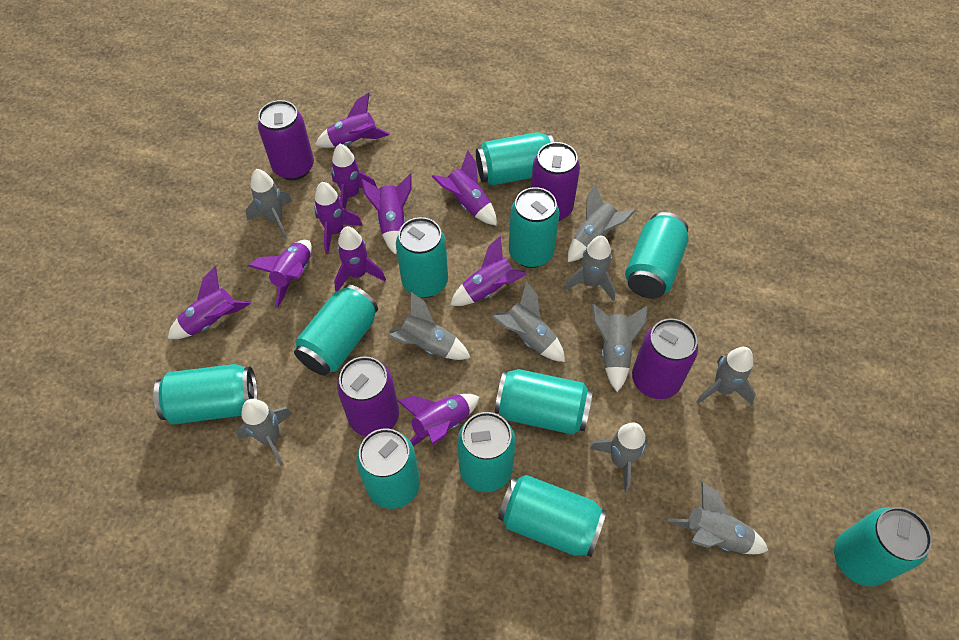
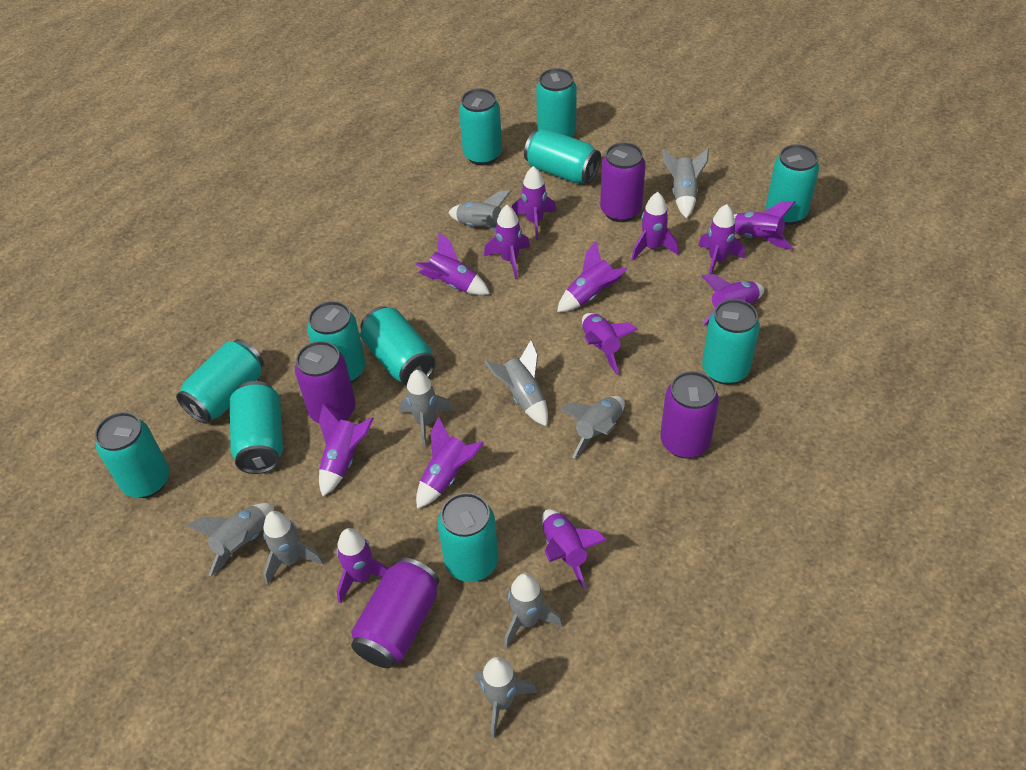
grey rocket: 10 -> 9
purple rocket: 10 -> 13

